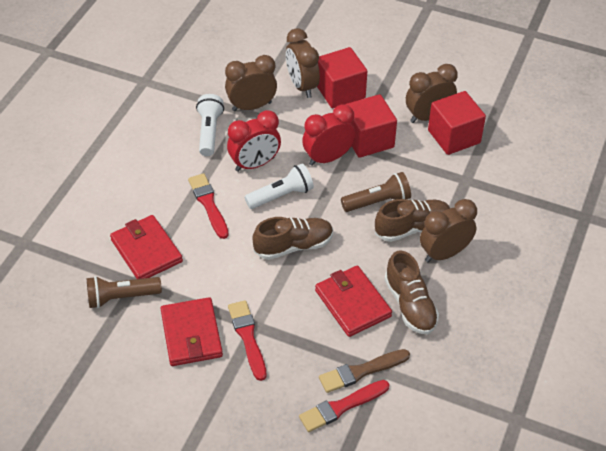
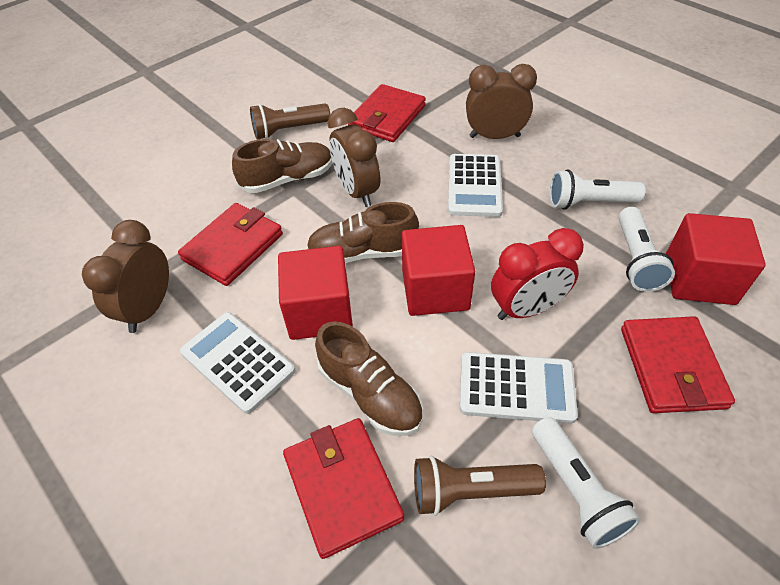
brown brush: 1 -> 0
brown clock: 4 -> 3
red brush: 3 -> 0
red clock: 2 -> 1
red wallet: 3 -> 4
white calculator: 0 -> 3
white flashlight: 2 -> 3

